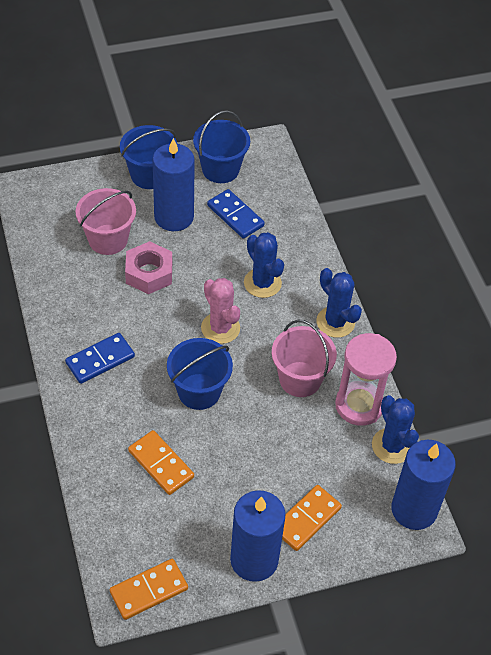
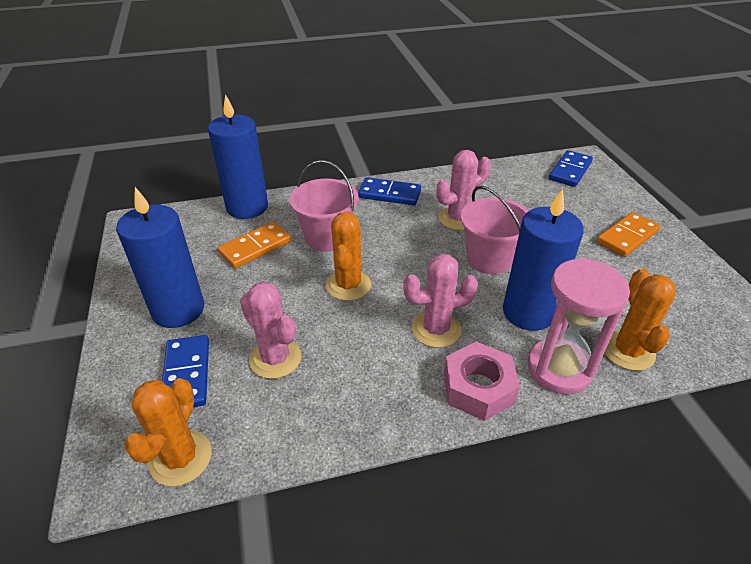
blue bucket: 3 -> 0
blue cactus: 3 -> 0
blue domino: 2 -> 3
orange cactus: 0 -> 3
orange domino: 3 -> 2
pink cactus: 1 -> 3

